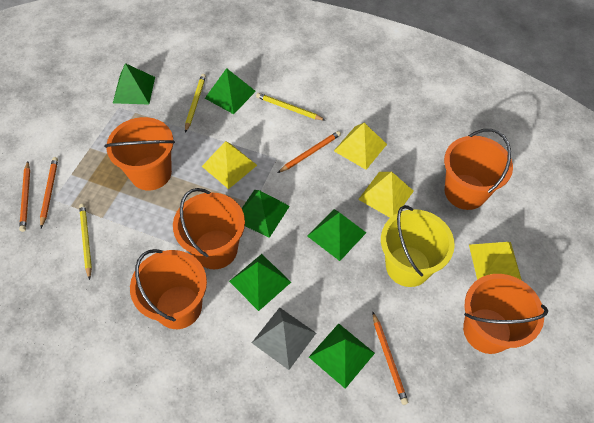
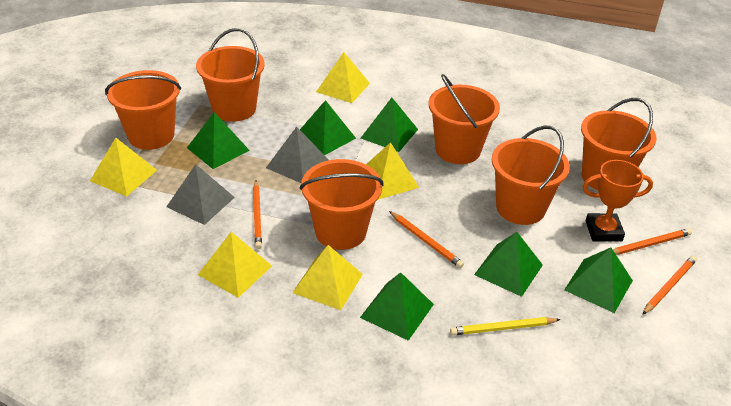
grey pyramid: 1 -> 2
orange bucket: 5 -> 6
orange trophy: 0 -> 1
yellow bucket: 1 -> 0
yellow pencil: 3 -> 1
yellow pyramid: 4 -> 5

